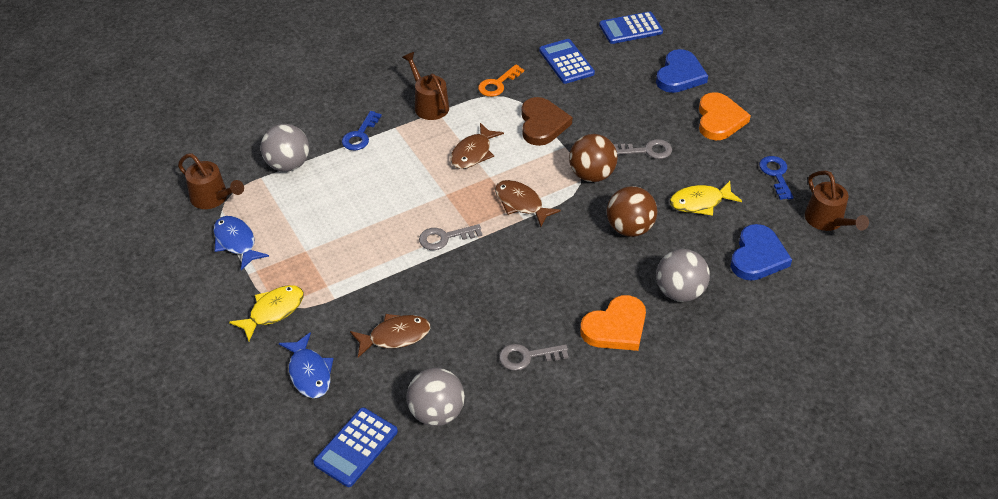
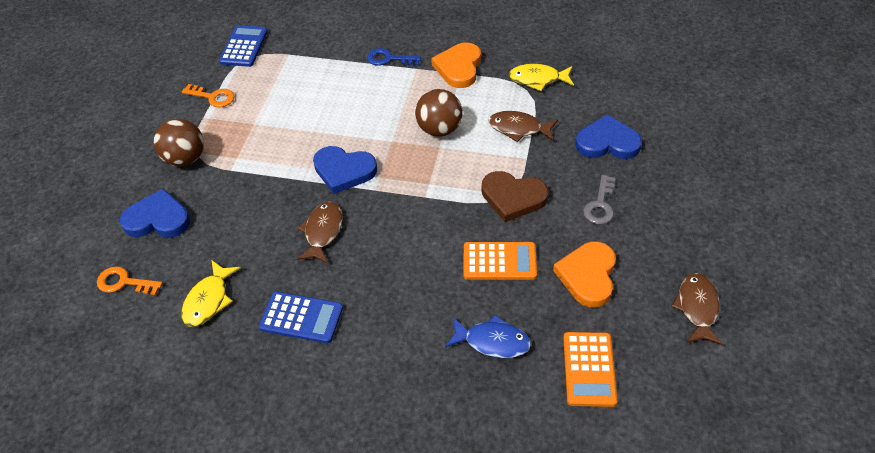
blue calculator: 3 -> 2
blue fish: 2 -> 1
blue heart: 2 -> 3
blue key: 2 -> 1
brown watering can: 3 -> 0
grey ball: 3 -> 0
grey key: 3 -> 1
orange calculator: 0 -> 2
orange key: 1 -> 2

